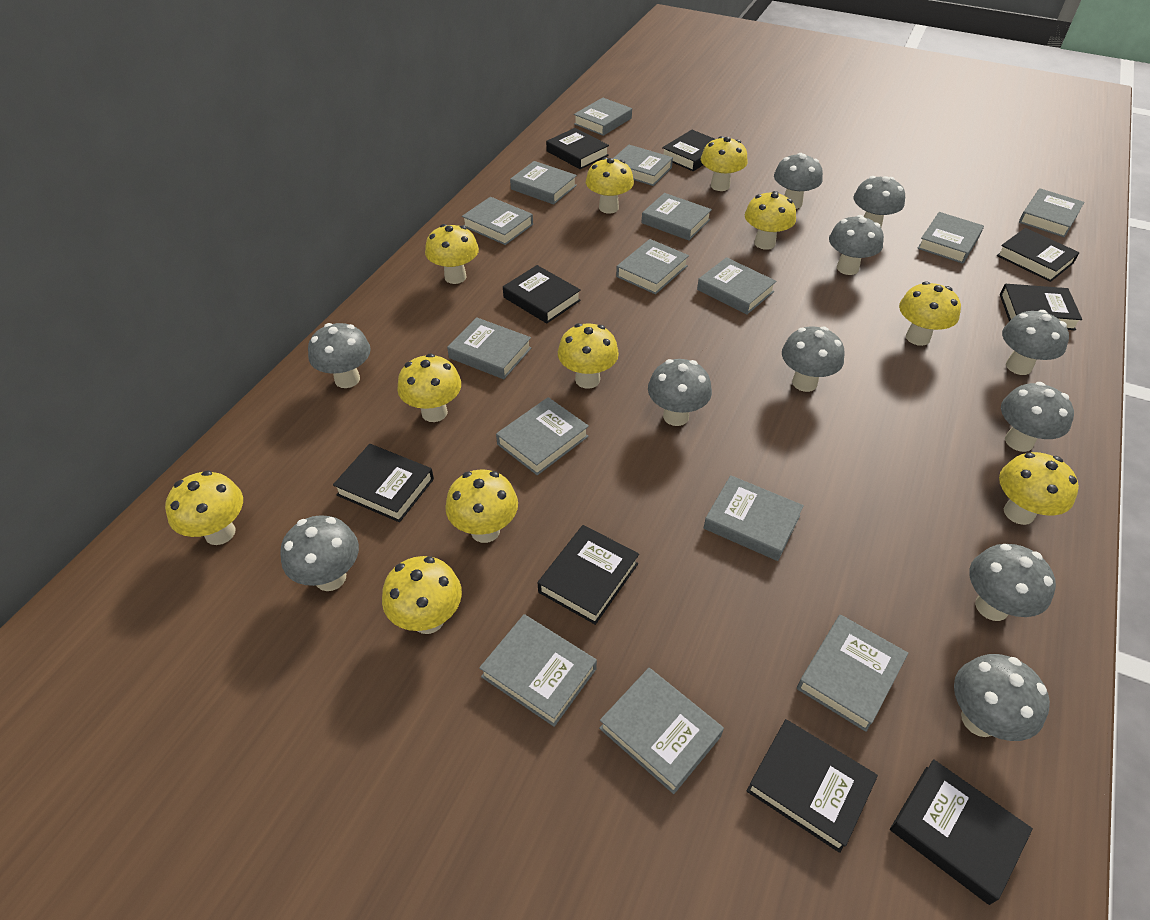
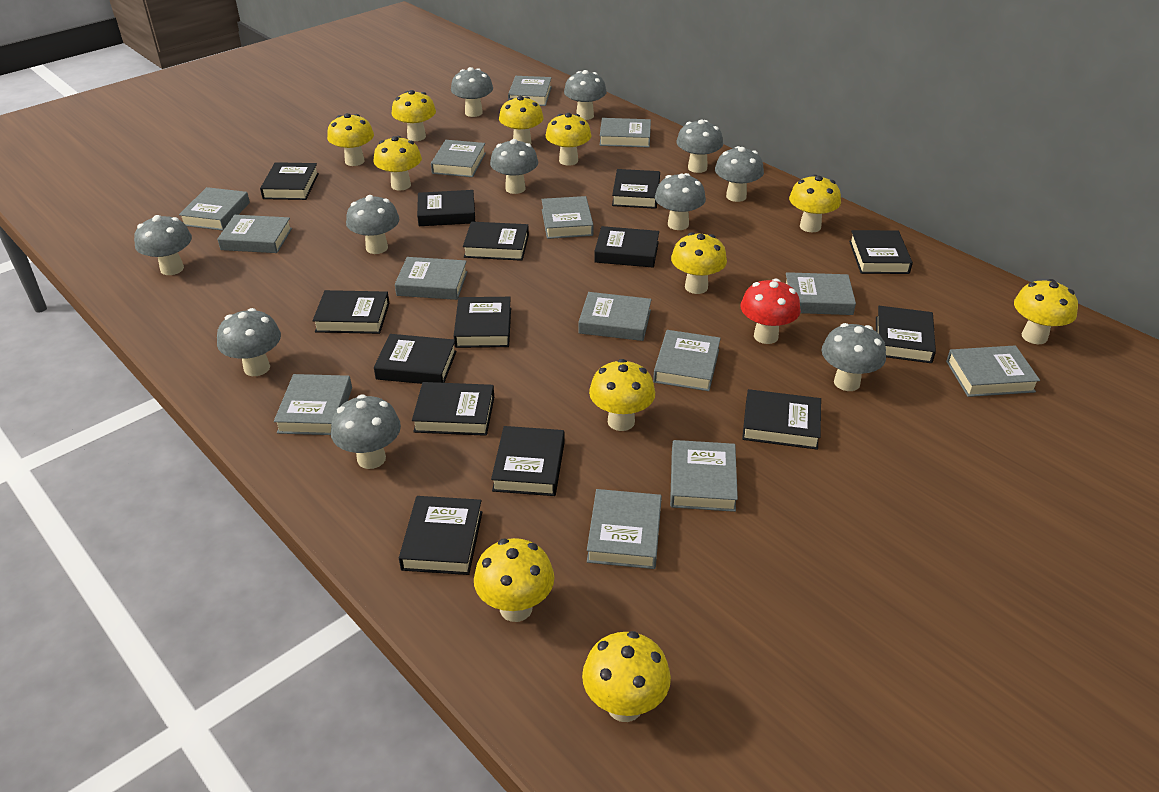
black book: 9 -> 14
grey book: 15 -> 14
red mushroom: 0 -> 1

